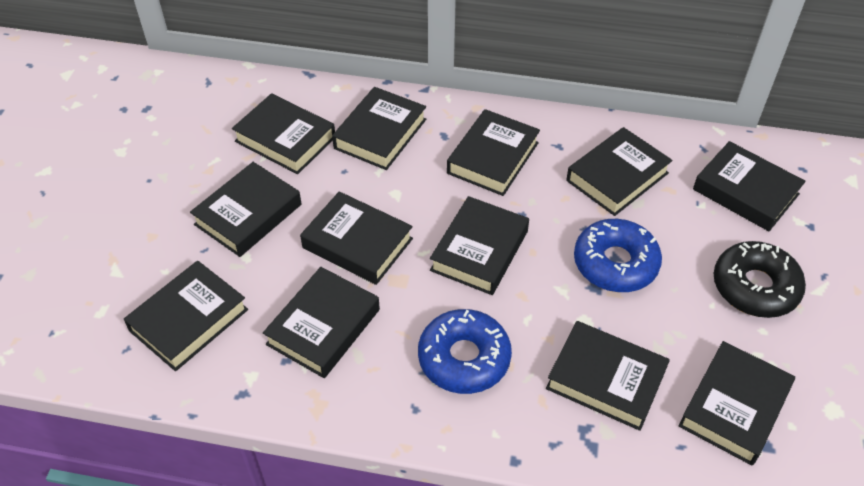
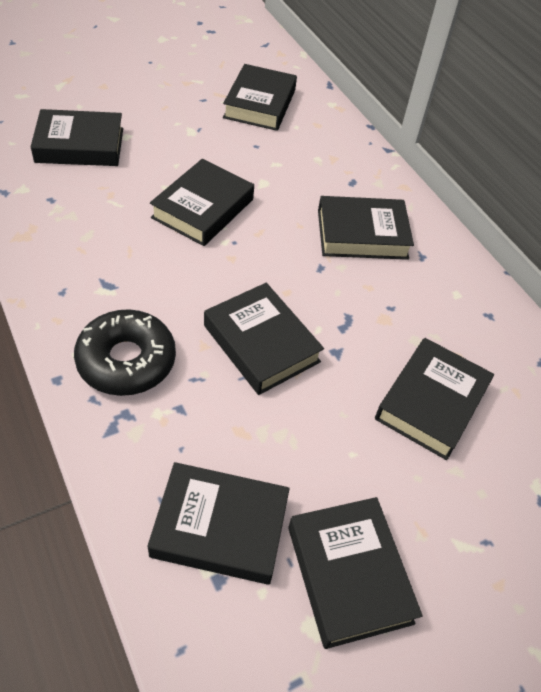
black book: 12 -> 8
blue donut: 2 -> 0

